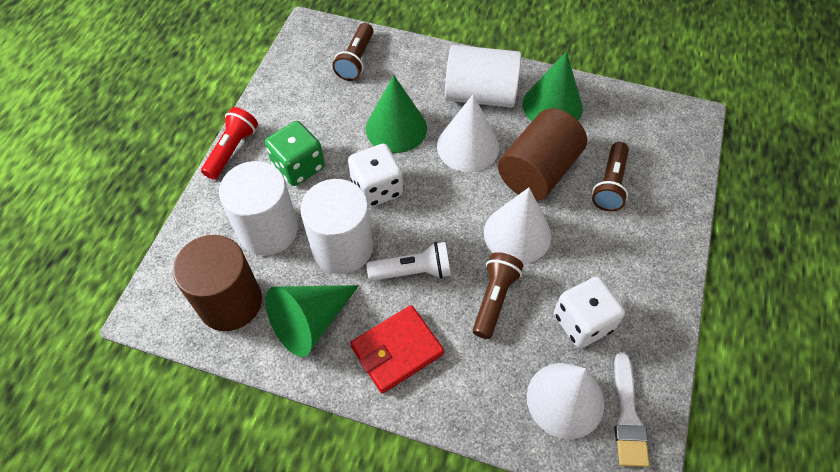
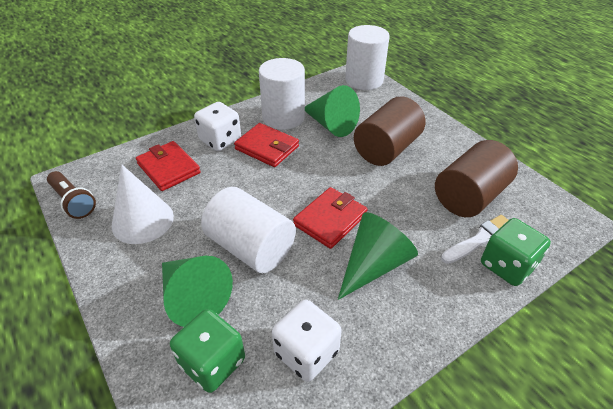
brown flashlight: 3 -> 1
green dice: 1 -> 2
red flashlight: 1 -> 0
red wallet: 1 -> 3
white cone: 3 -> 1
white flashlight: 1 -> 0

